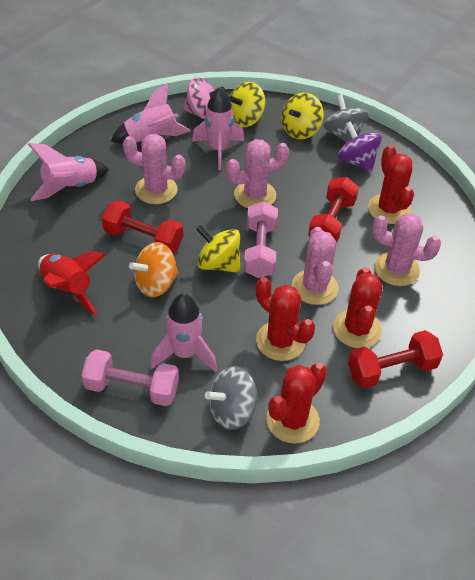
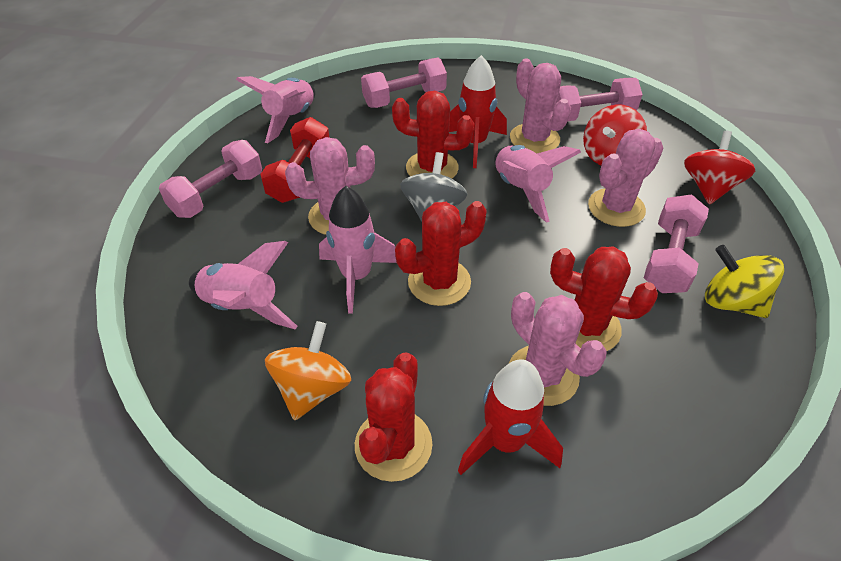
grey spinning top: 2 -> 1
pink dumbbell: 2 -> 4
pink spinning top: 1 -> 0
purple spinning top: 1 -> 0
red dumbbell: 3 -> 1
red rocket: 1 -> 2
red spinning top: 0 -> 2
yellow spinning top: 3 -> 1

